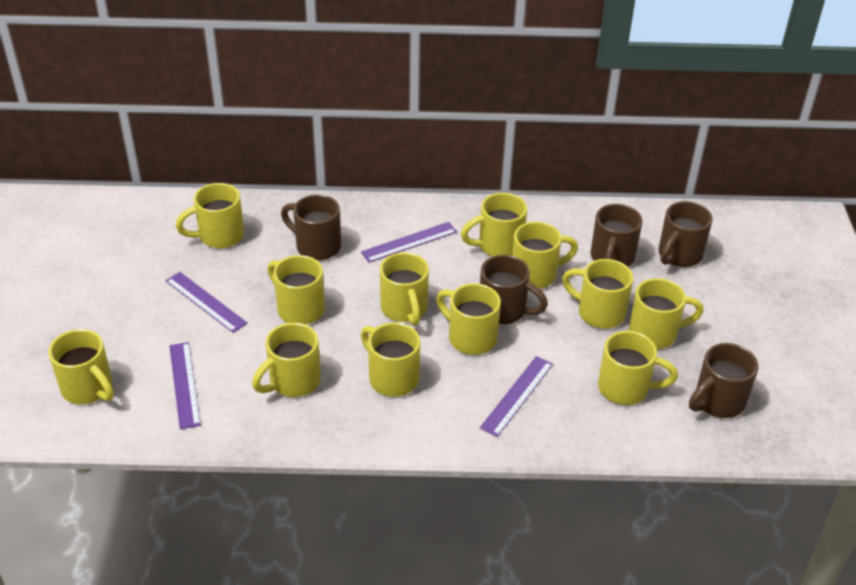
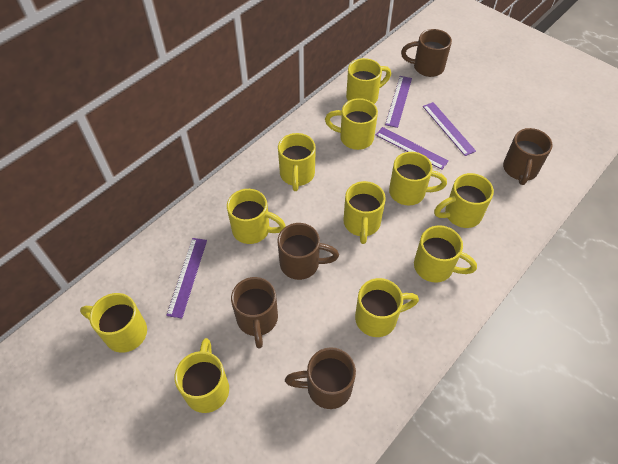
yellow mug: 12 -> 11

